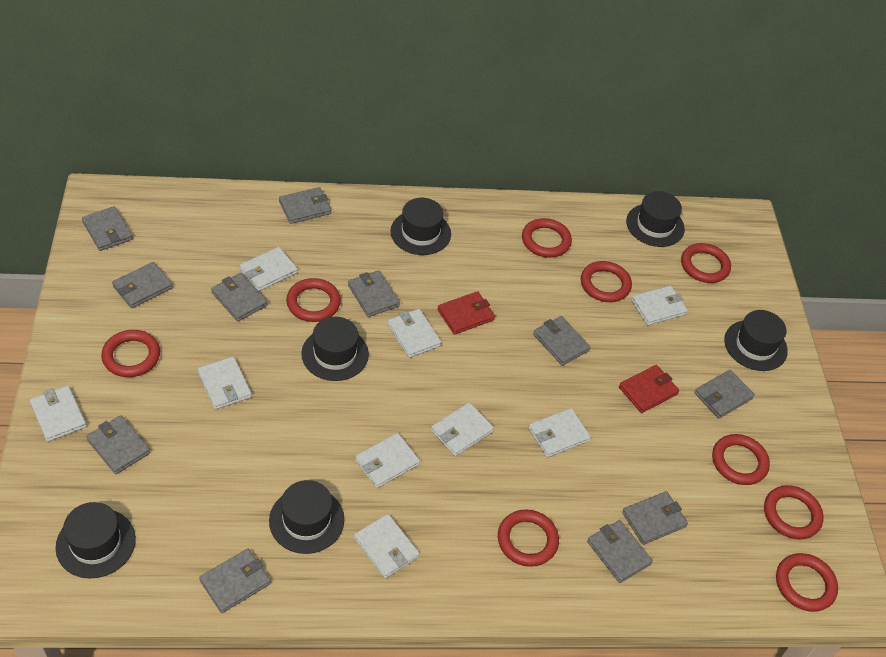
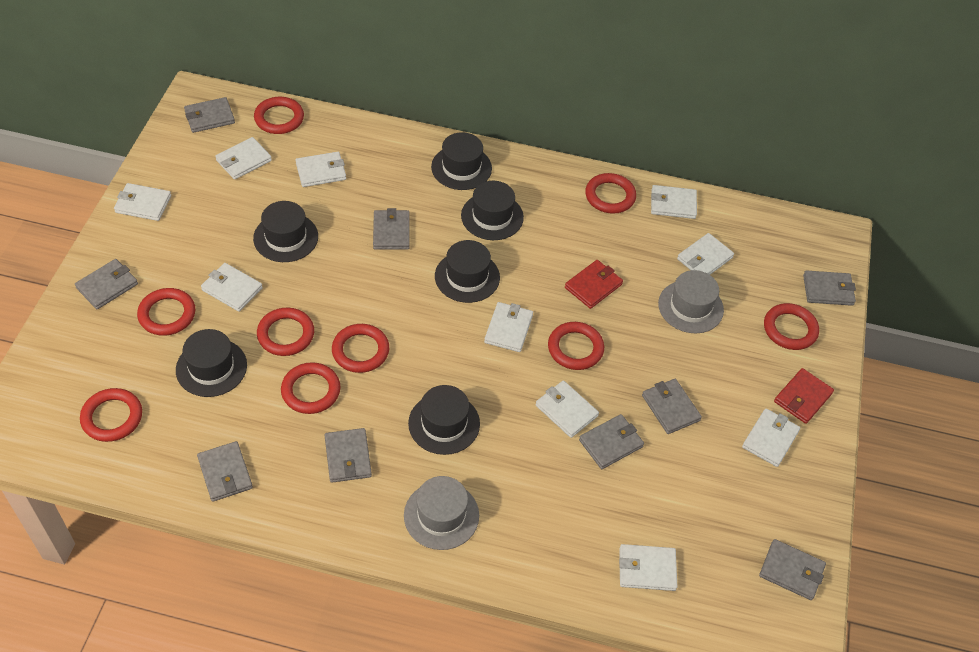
grey hat: 0 -> 2
grey wallet: 11 -> 9
white wallet: 9 -> 10

